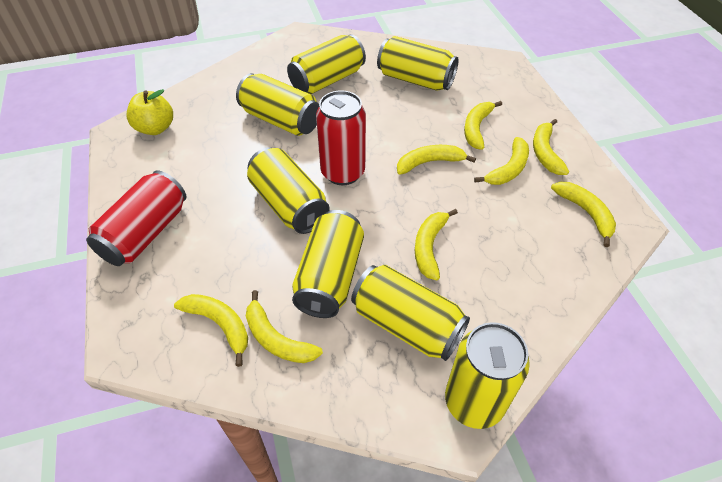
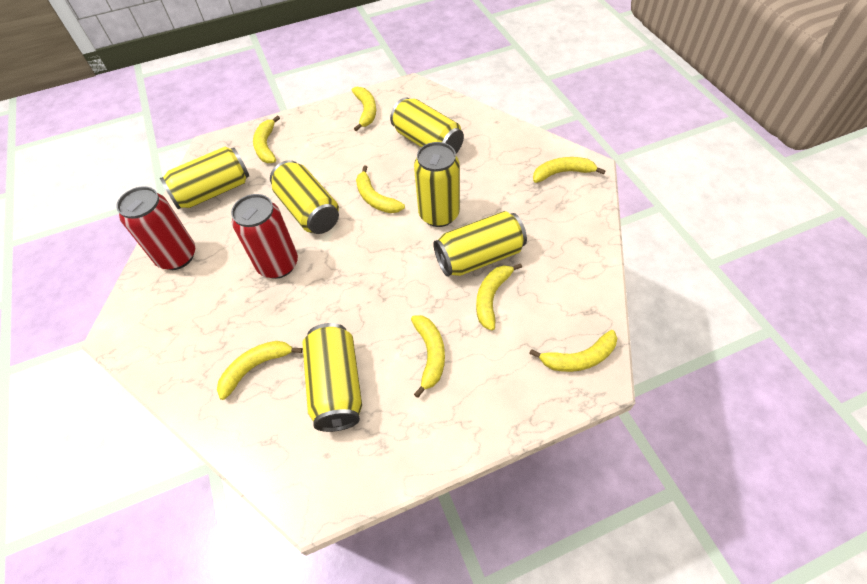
yellow apple: 1 -> 0
yellow can: 7 -> 6

